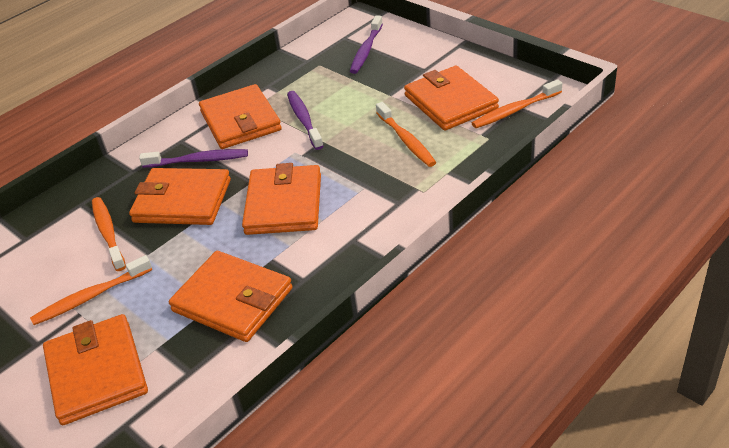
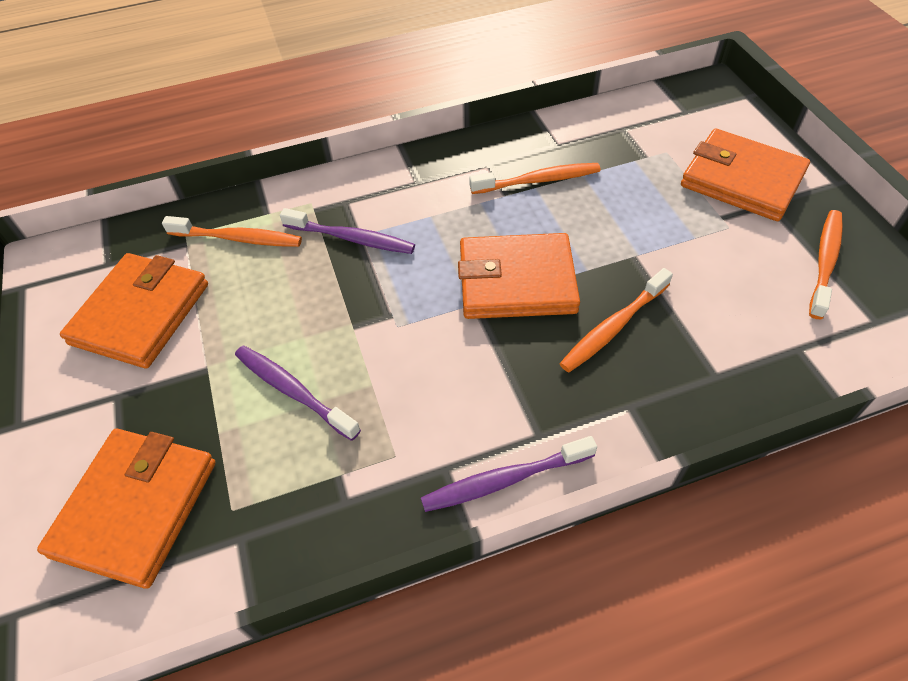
orange wallet: 6 -> 4

